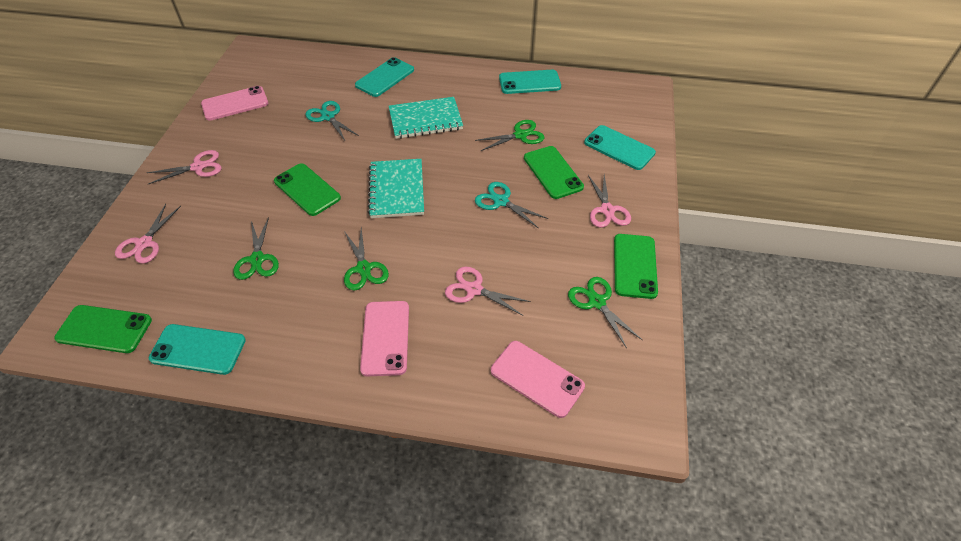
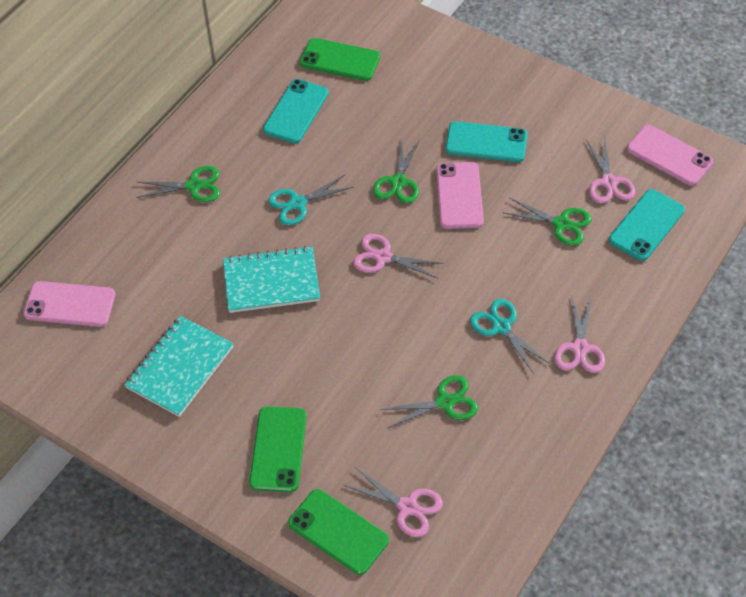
green phone: 4 -> 3
turquoise phone: 4 -> 3

